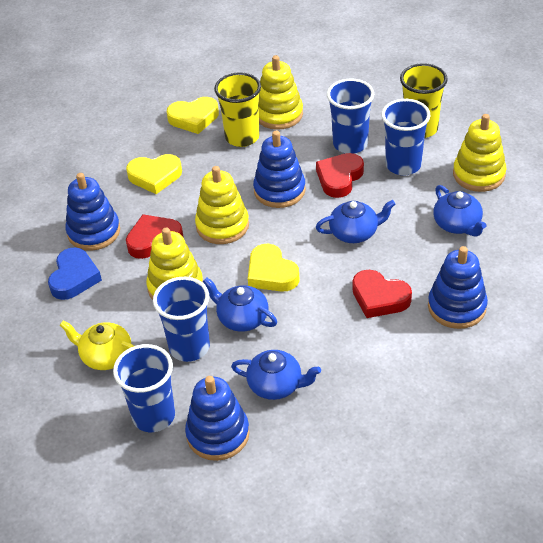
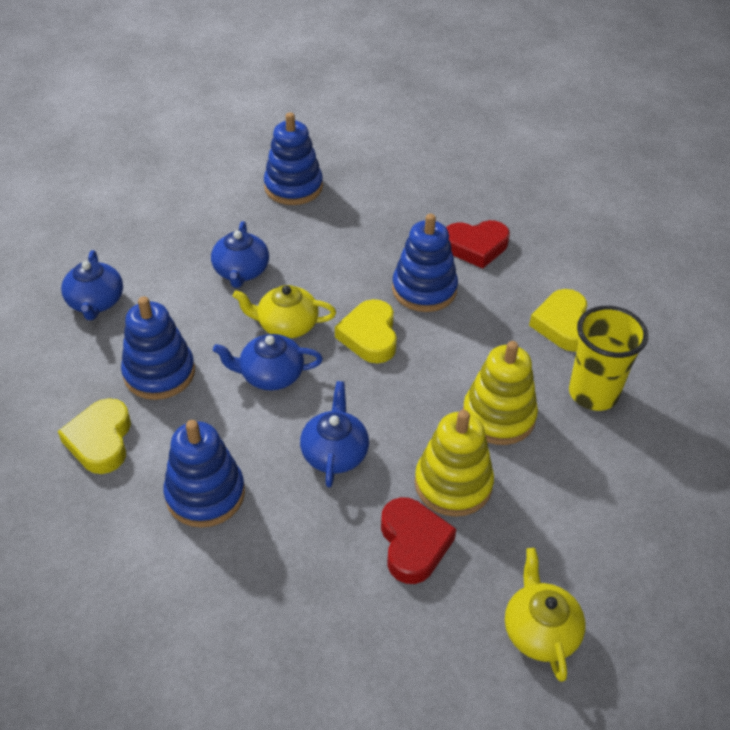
blue cup: 4 -> 0
blue heart: 1 -> 0
red heart: 3 -> 2
yellow cup: 2 -> 1
yellow stacking toy: 4 -> 2
yellow teapot: 1 -> 2

